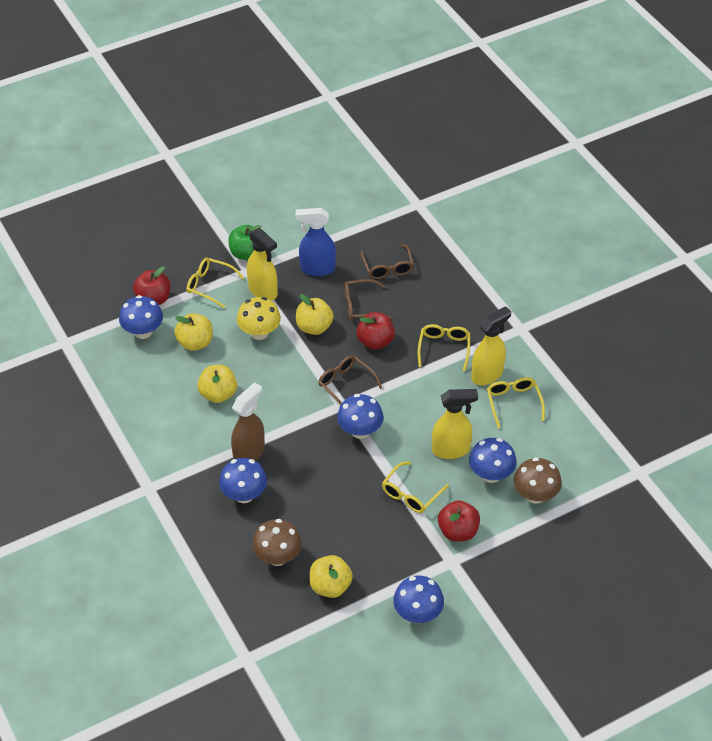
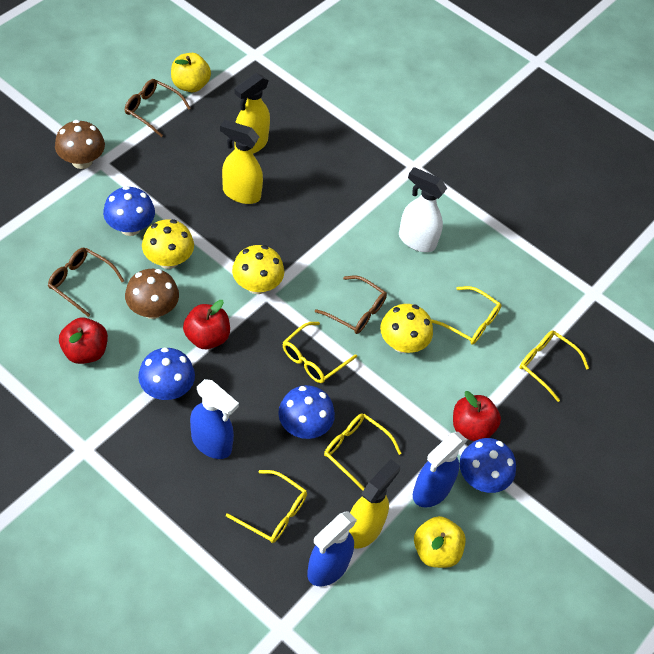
blue mushroom: 5 -> 4
blue spray bottle: 1 -> 3
brown spray bottle: 1 -> 0
green apple: 1 -> 0
white spray bottle: 0 -> 1
yellow apple: 4 -> 2
yellow glasses: 4 -> 5
yellow mushroom: 1 -> 3

